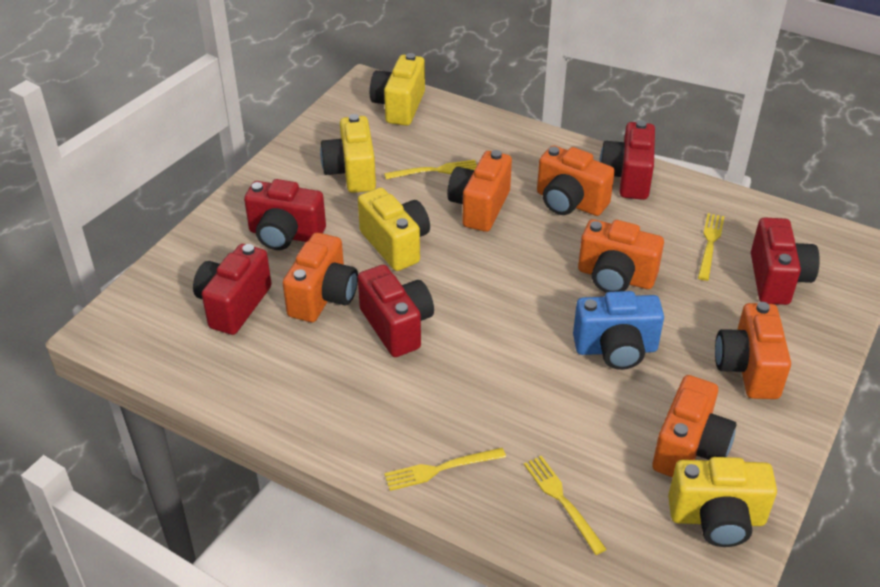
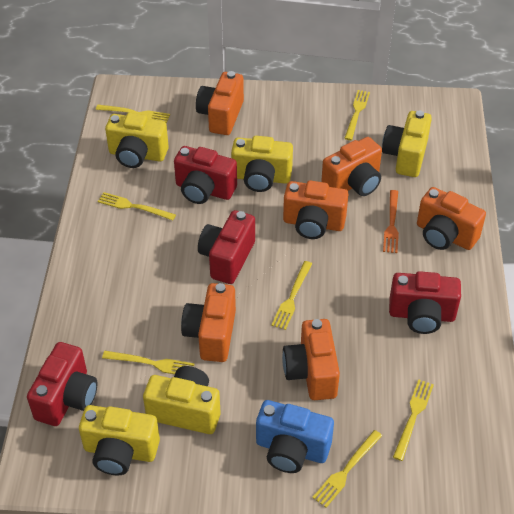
orange fork: 0 -> 1
red camera: 5 -> 4
yellow camera: 4 -> 5
yellow fork: 4 -> 7

